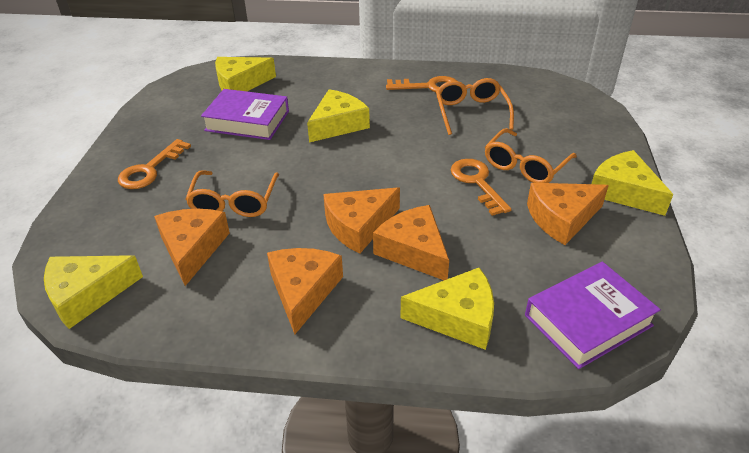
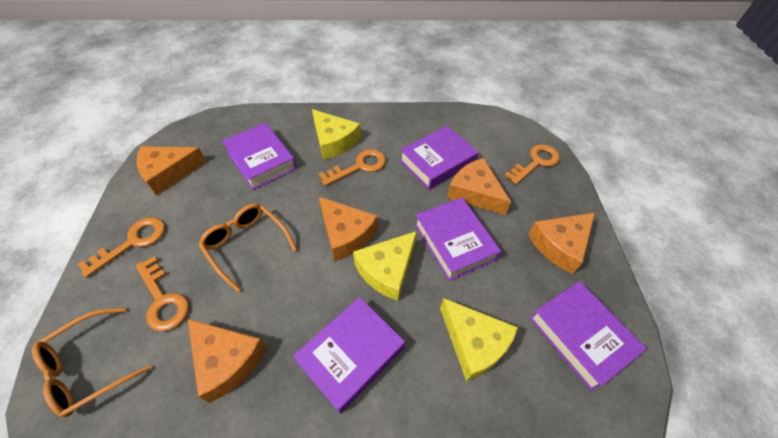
orange glasses: 3 -> 2
orange key: 3 -> 4
purple book: 2 -> 5
yellow cheese: 5 -> 3

